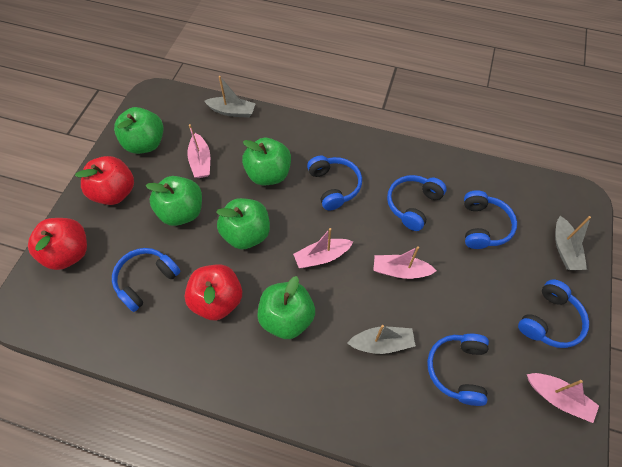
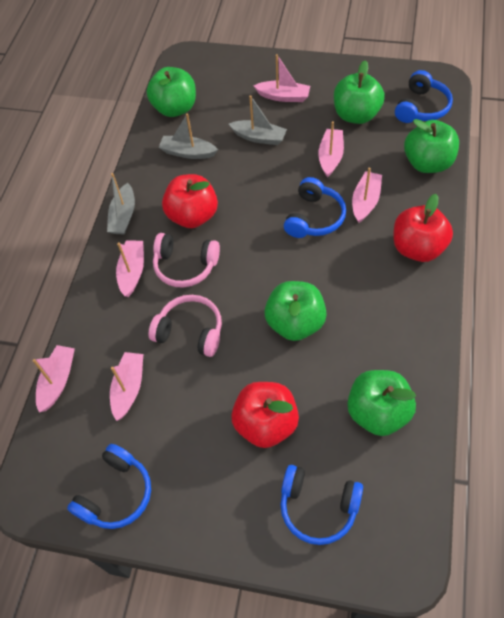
blue headphones: 6 -> 4
pink boat: 4 -> 6
pink headphones: 0 -> 2

